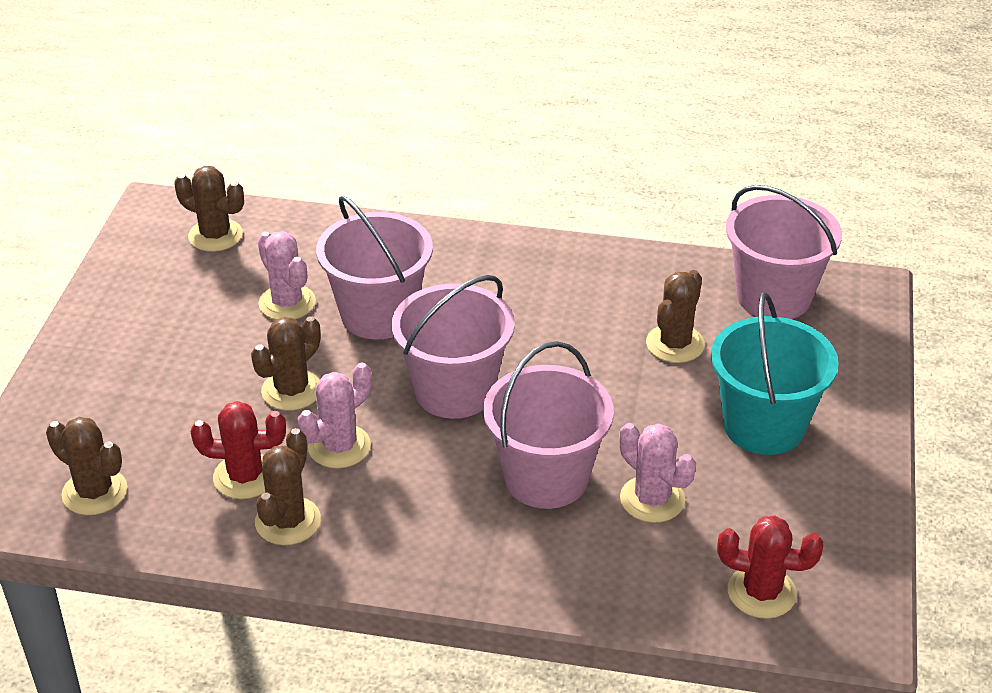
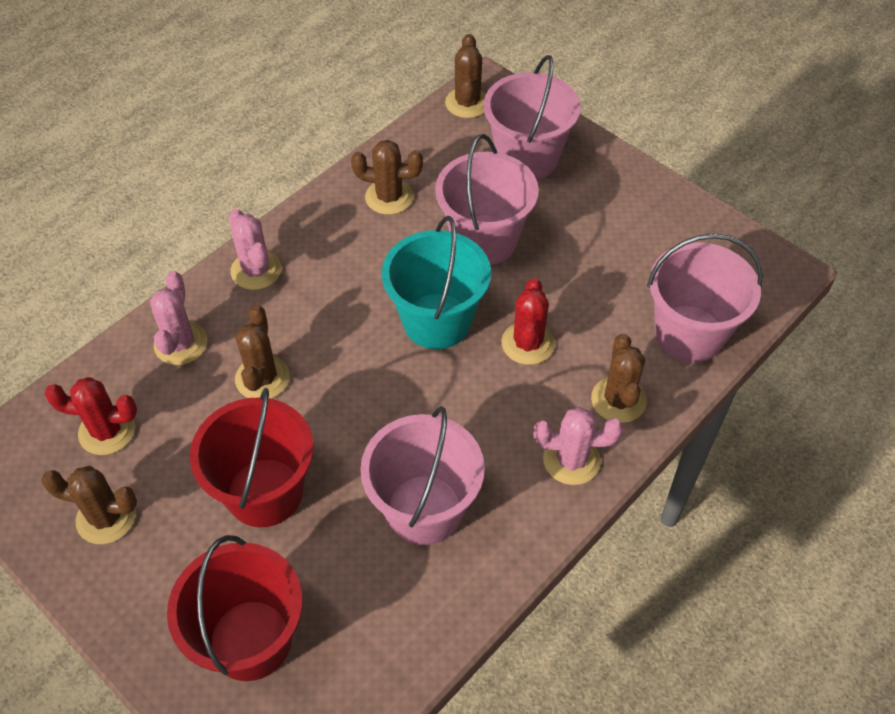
red bucket: 0 -> 2

